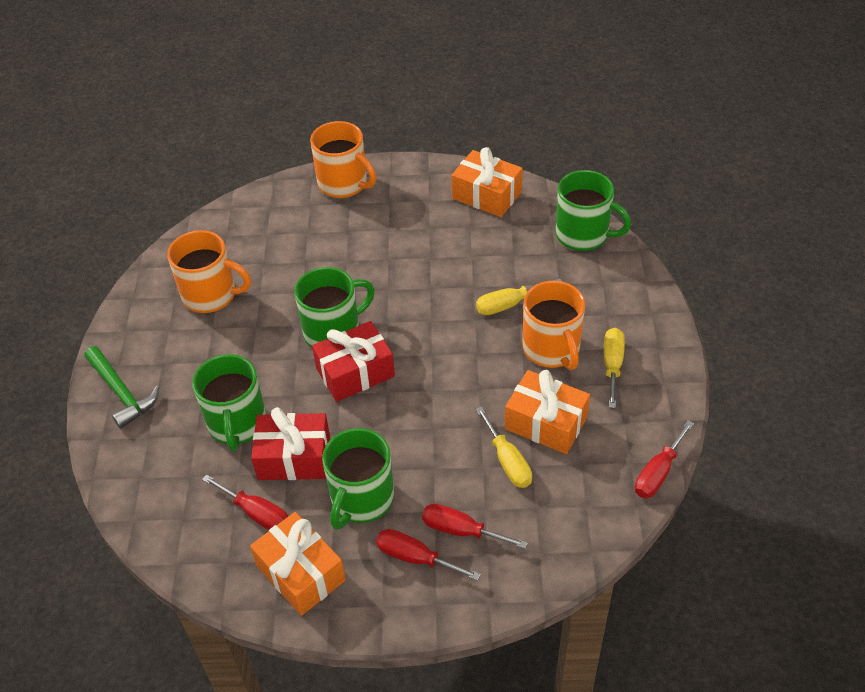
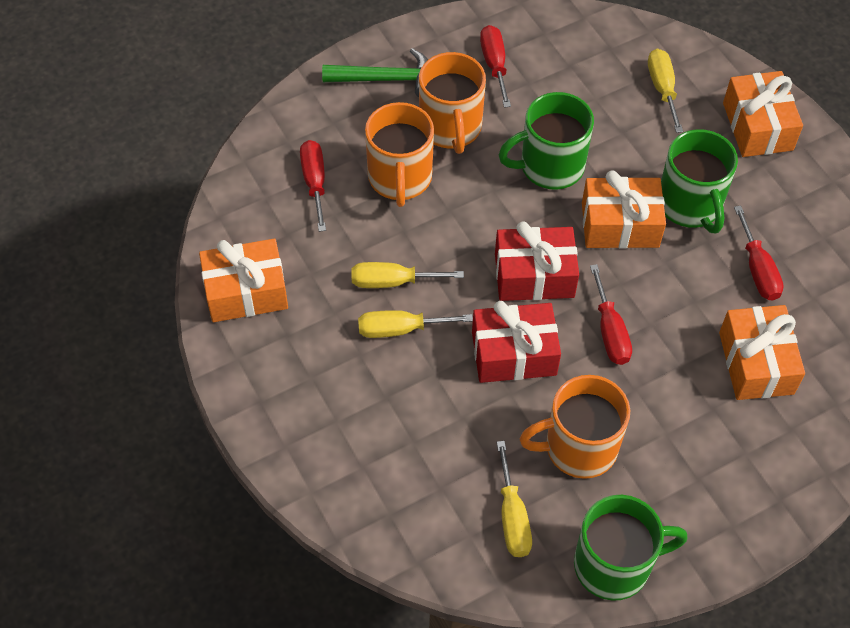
green mug: 4 -> 3
orange gift: 3 -> 4
yellow screwdriver: 3 -> 4

